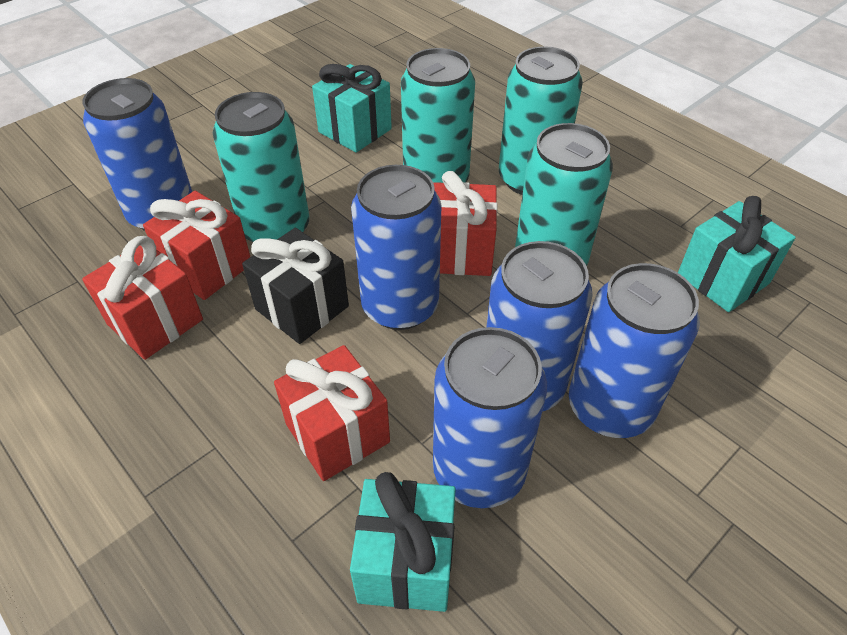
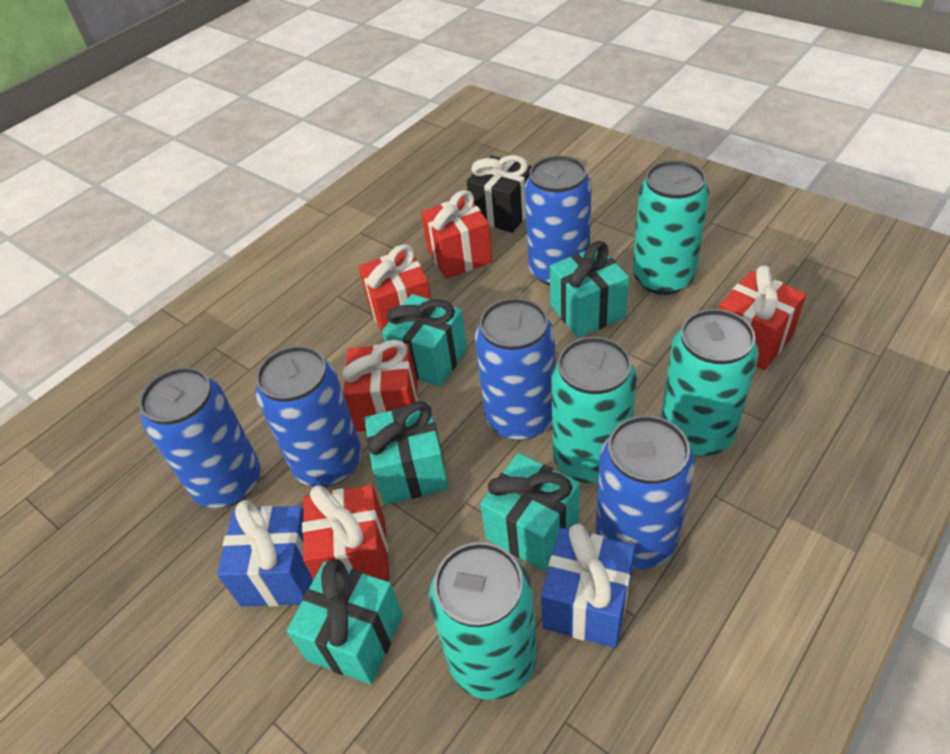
blue gift: 0 -> 2
red gift: 4 -> 5
turquoise gift: 3 -> 5

